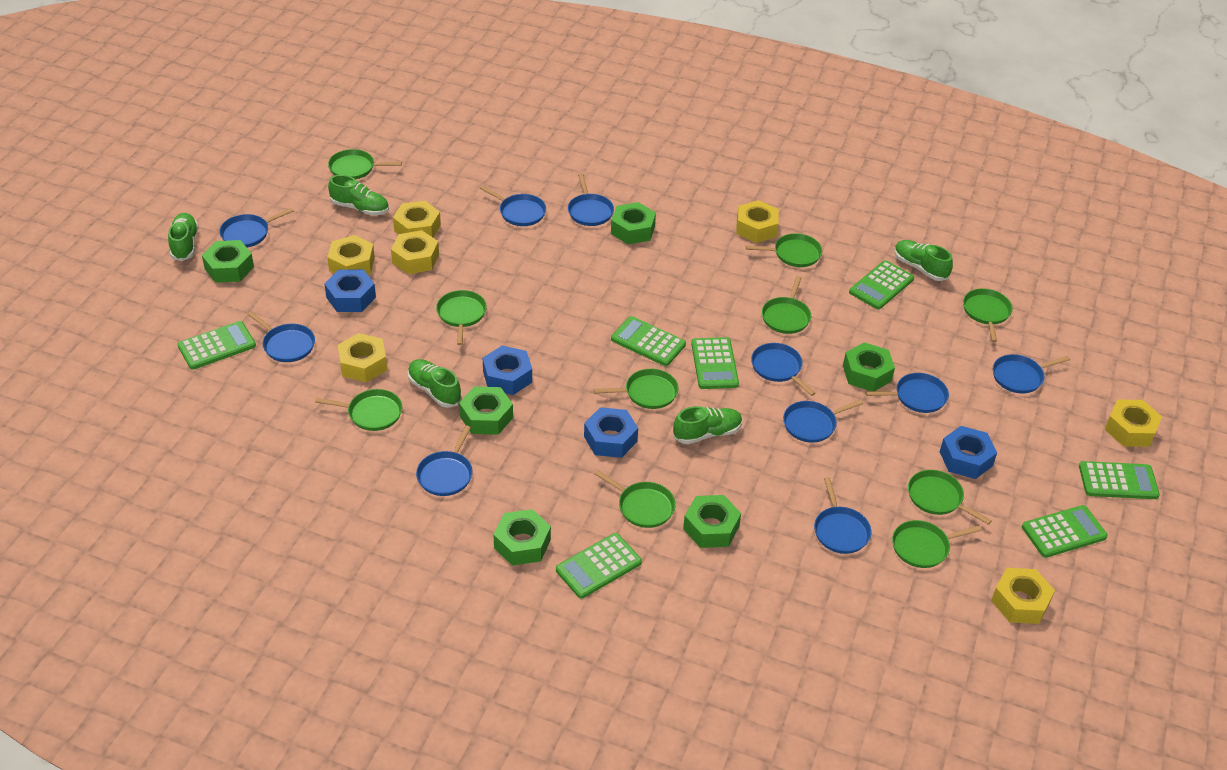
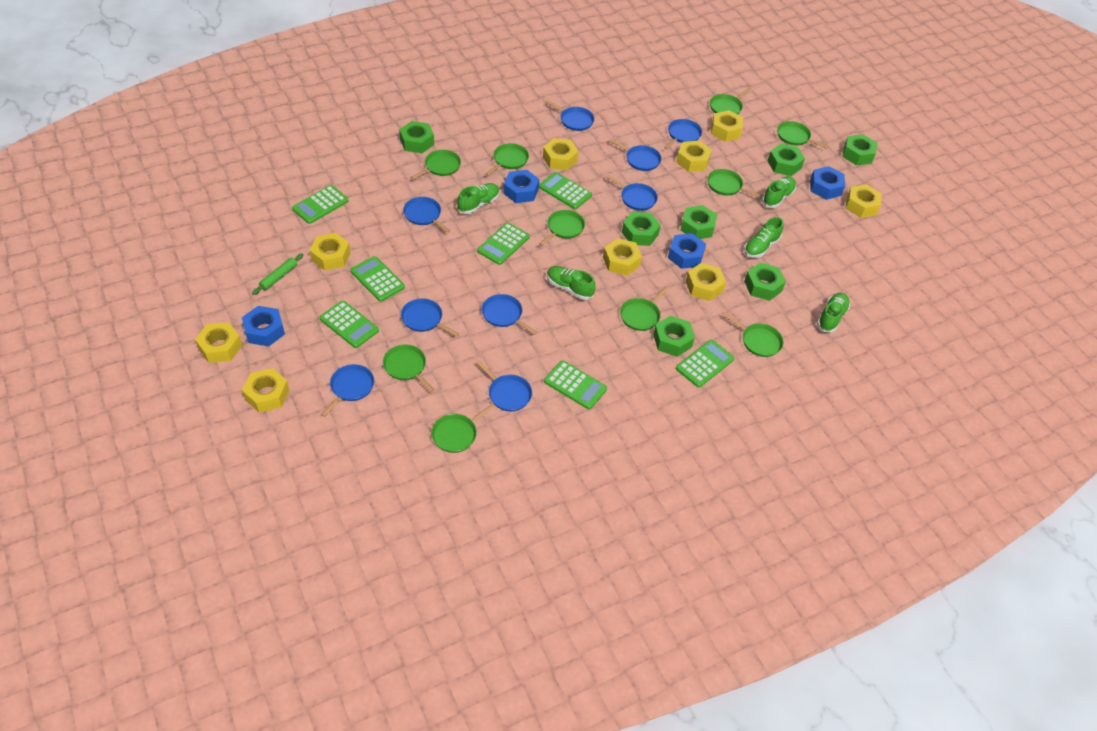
blue pan: 10 -> 9
green nut: 6 -> 7
green rolling pin: 0 -> 1
yellow nut: 7 -> 9

